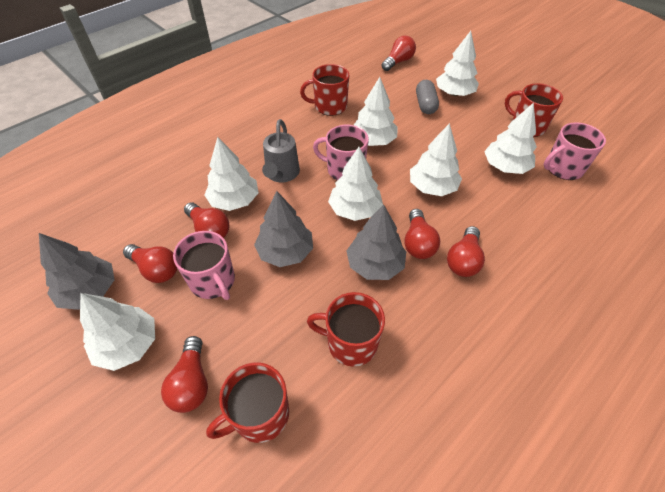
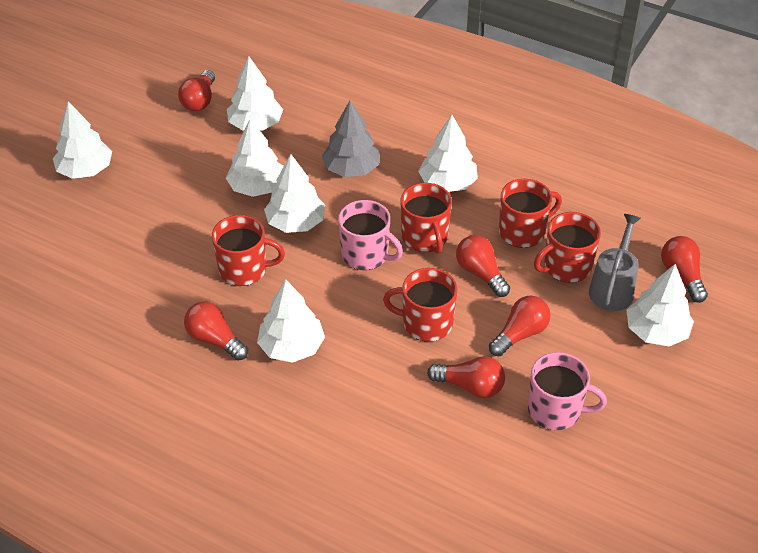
grey capsule: 1 -> 0
grey tree: 3 -> 1
pink mug: 3 -> 2
red mug: 4 -> 5

